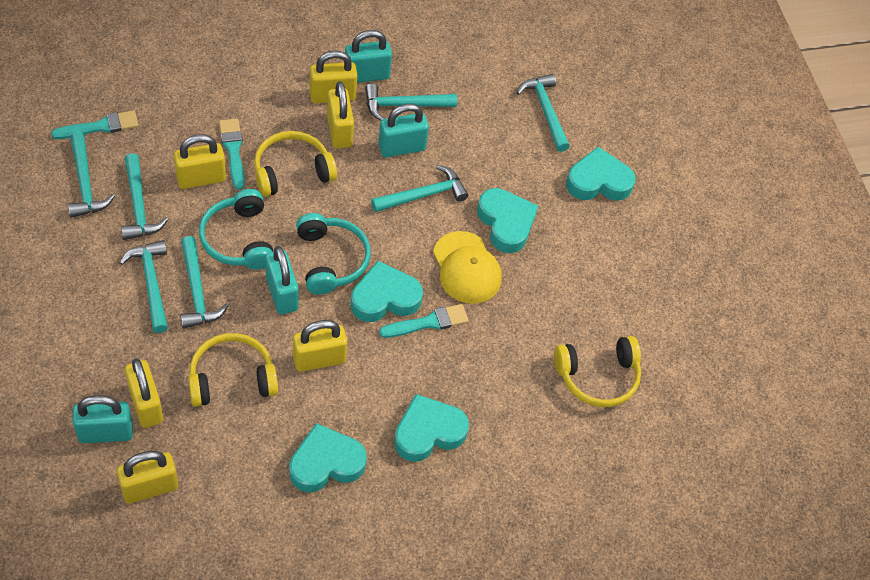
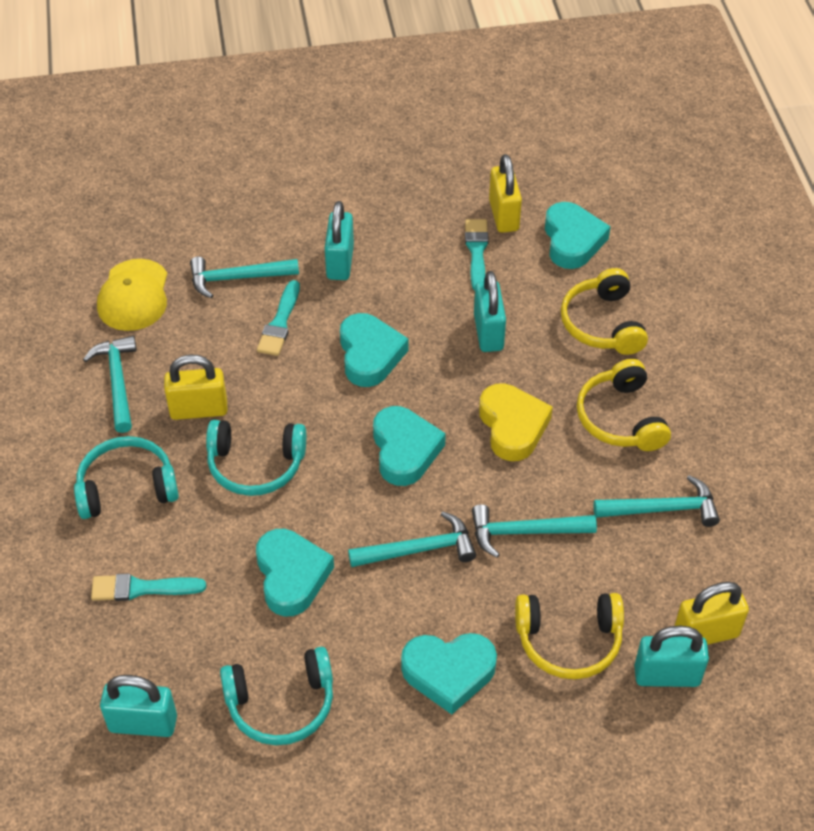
turquoise hammer: 7 -> 5
turquoise headphones: 2 -> 3
yellow heart: 0 -> 1
yellow padlock: 6 -> 3

